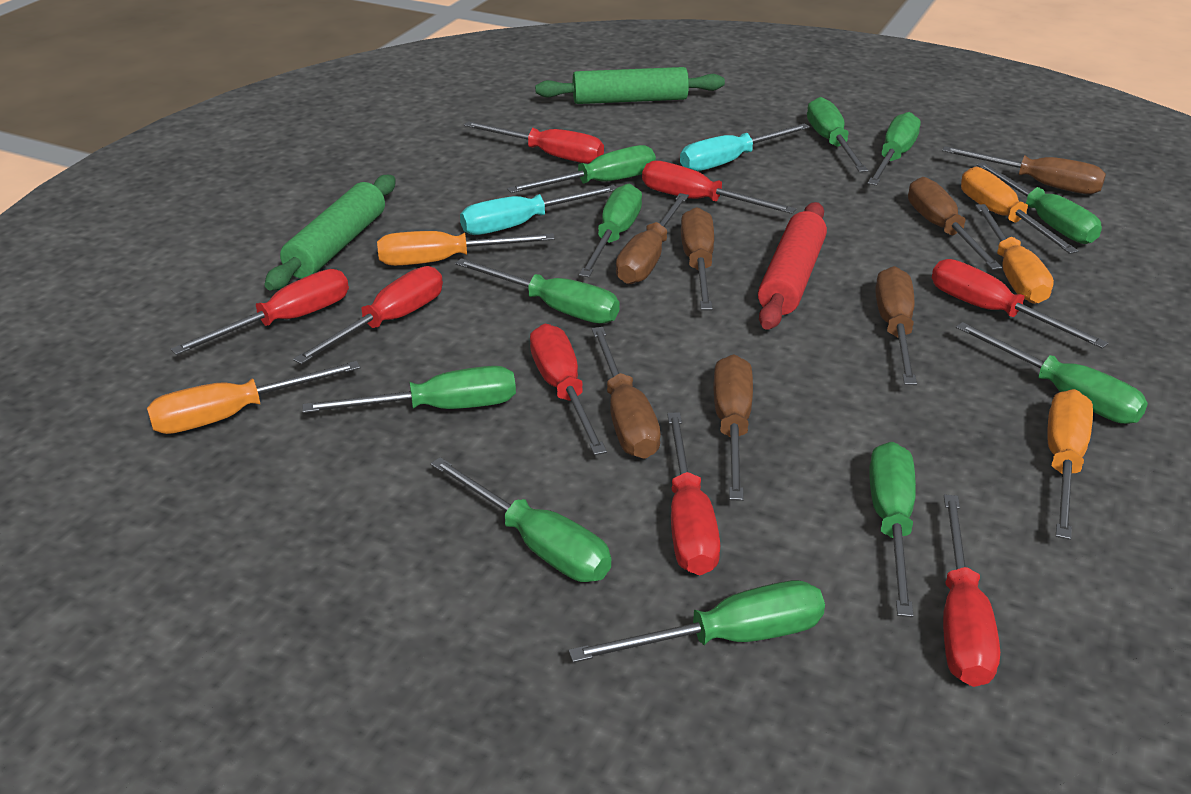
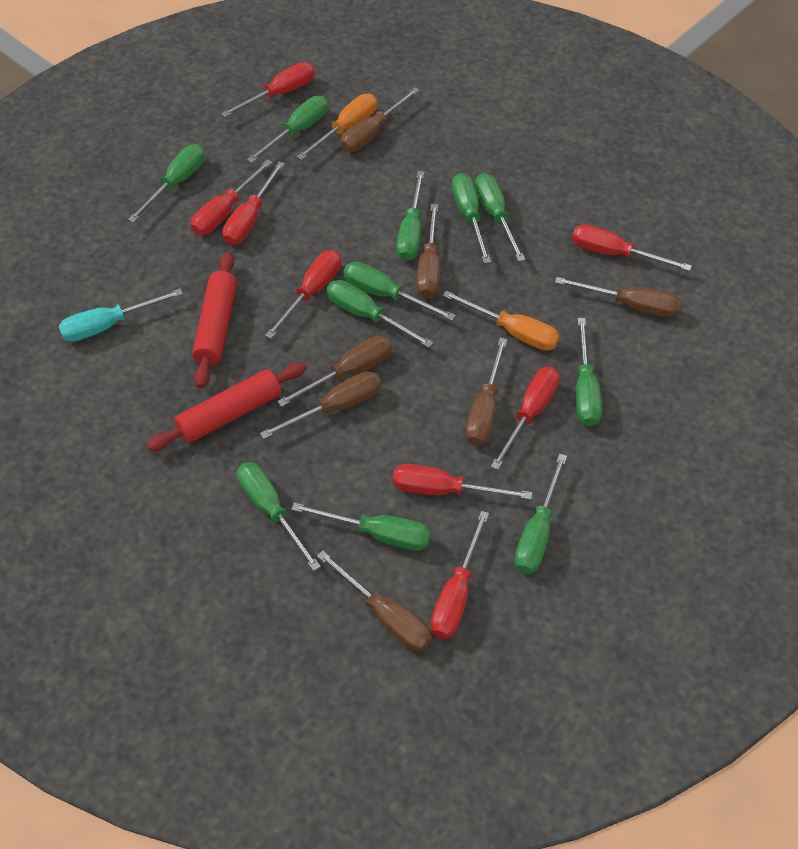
green rolling pin: 2 -> 0
orange screwdriver: 5 -> 2
red rolling pin: 1 -> 2
turquoise screwdriver: 2 -> 1

